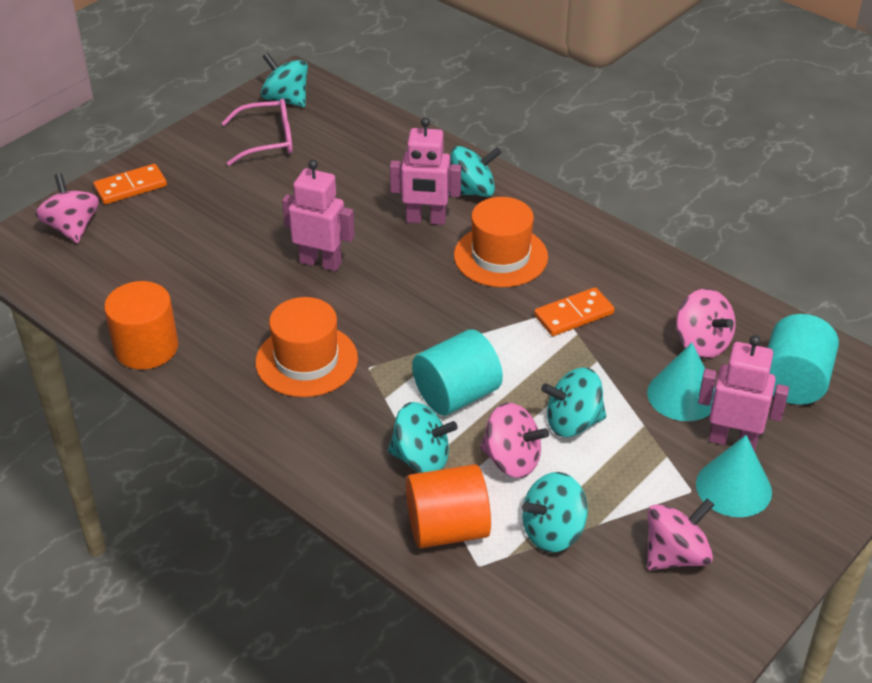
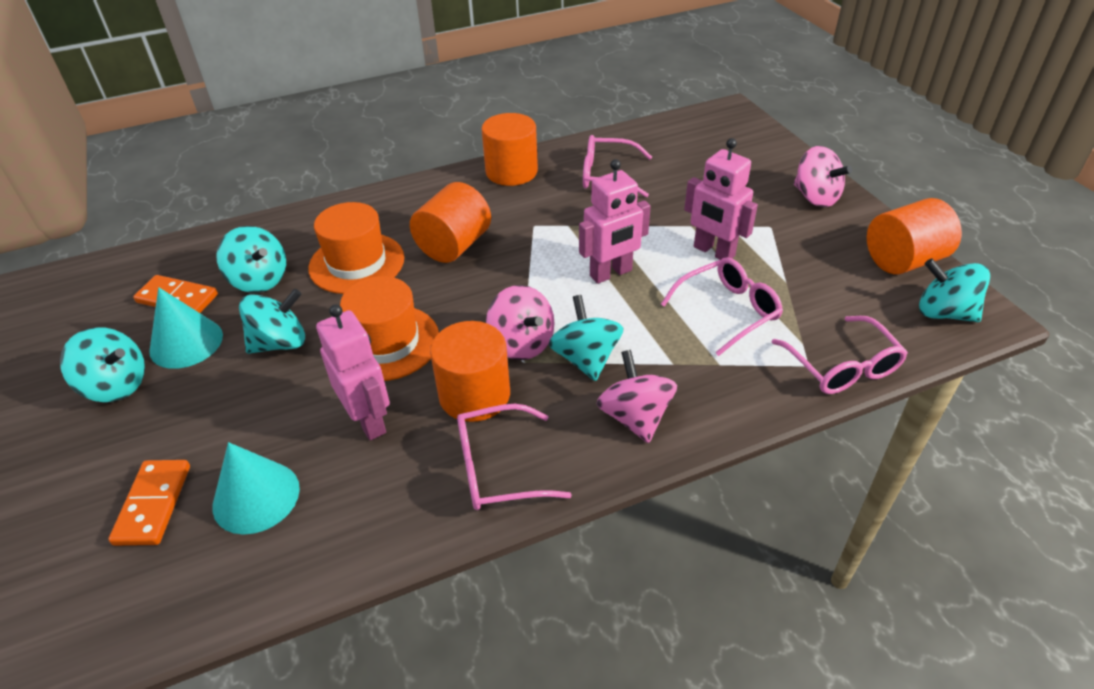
orange cylinder: 2 -> 4
pink glasses: 1 -> 4
pink spinning top: 4 -> 3
turquoise cylinder: 2 -> 0

